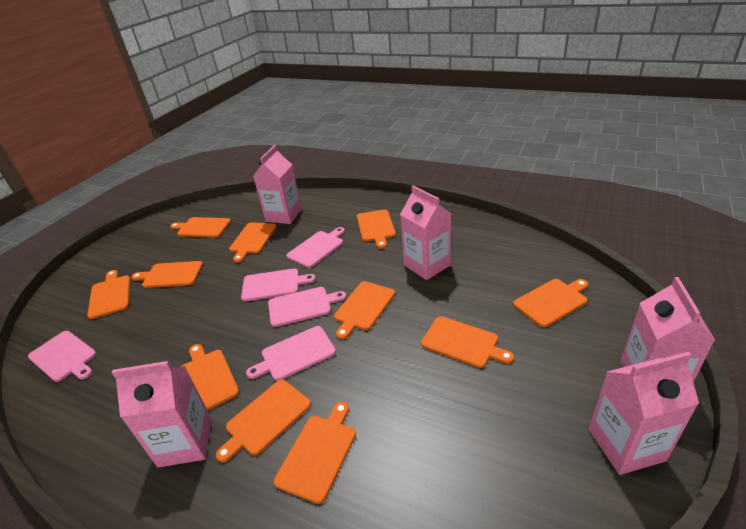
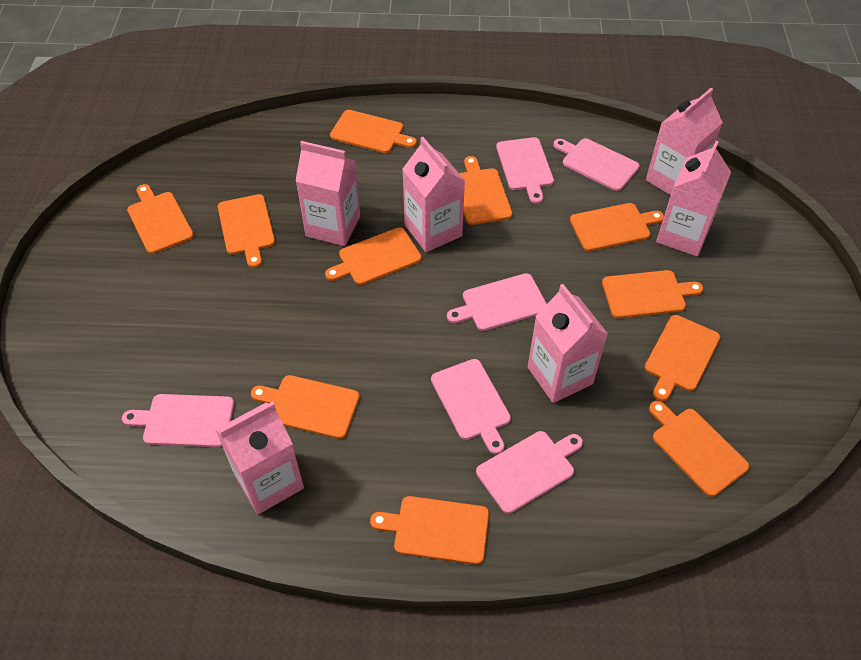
pink carton: 5 -> 6
pink cutting board: 5 -> 6

